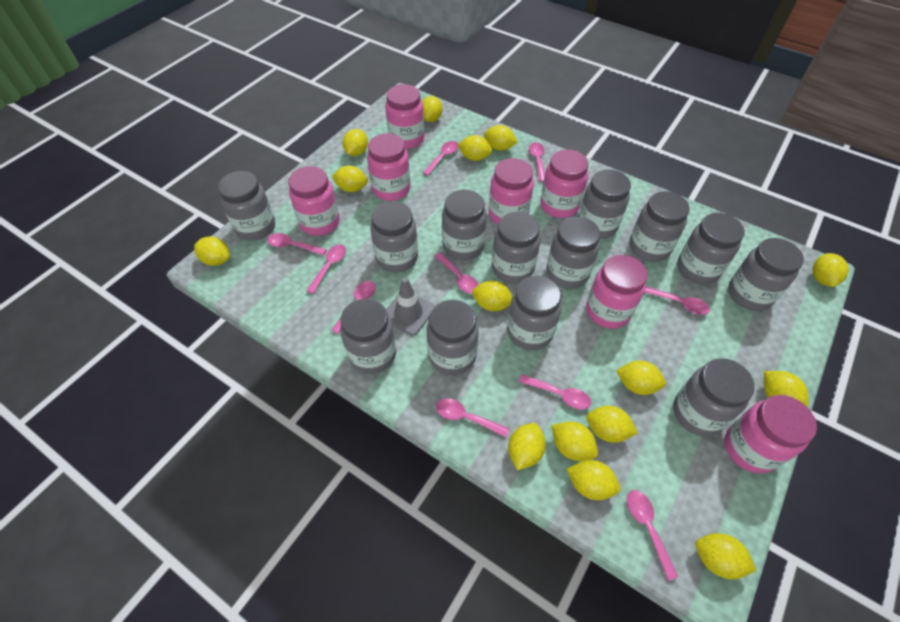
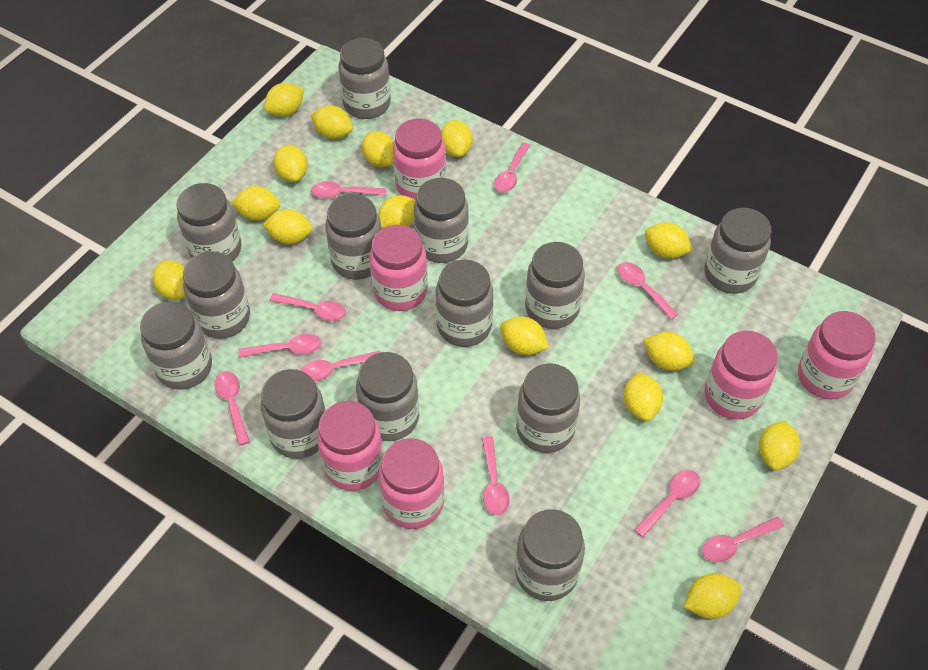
grey traffic cone: 1 -> 0
pink jar: 7 -> 6

